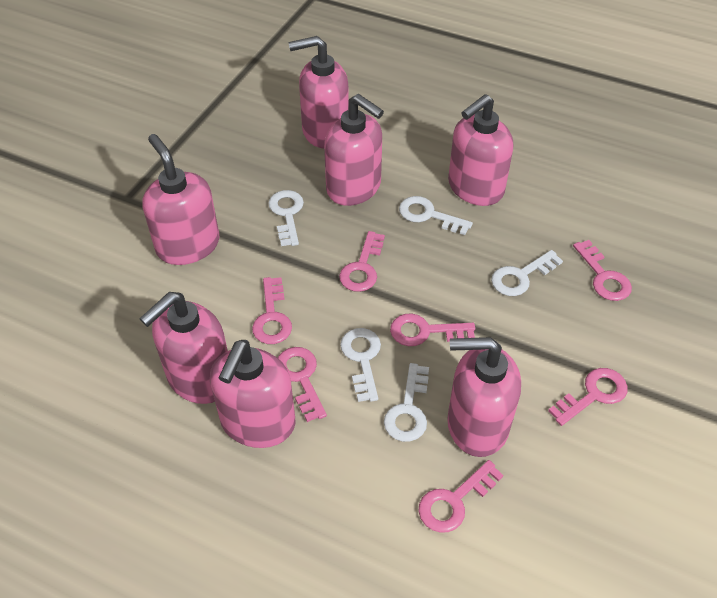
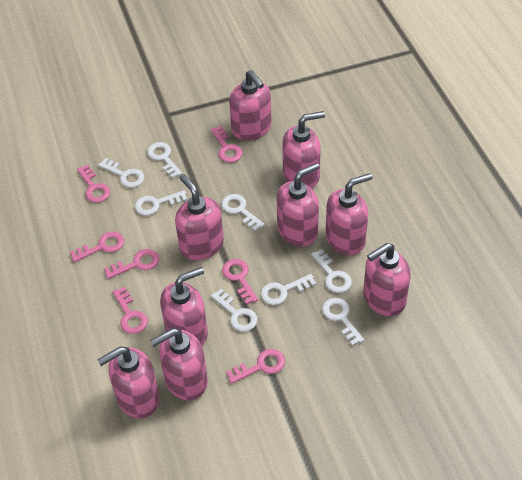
pink soap dispenser: 7 -> 9
white key: 5 -> 8

